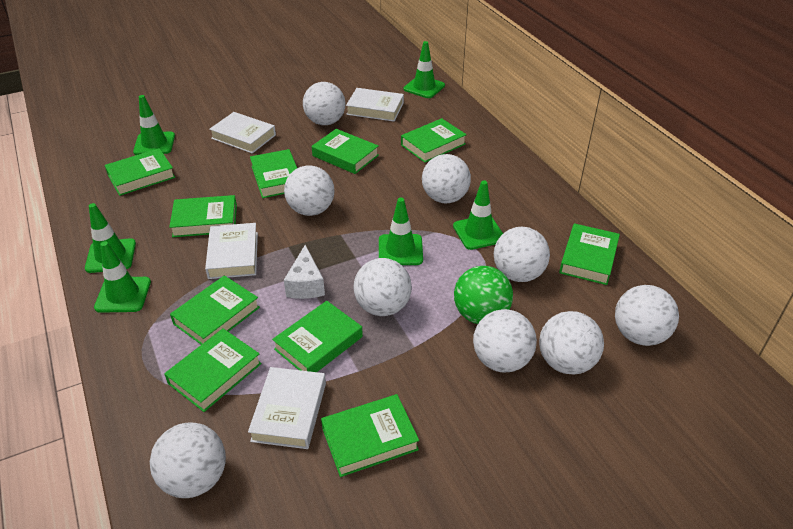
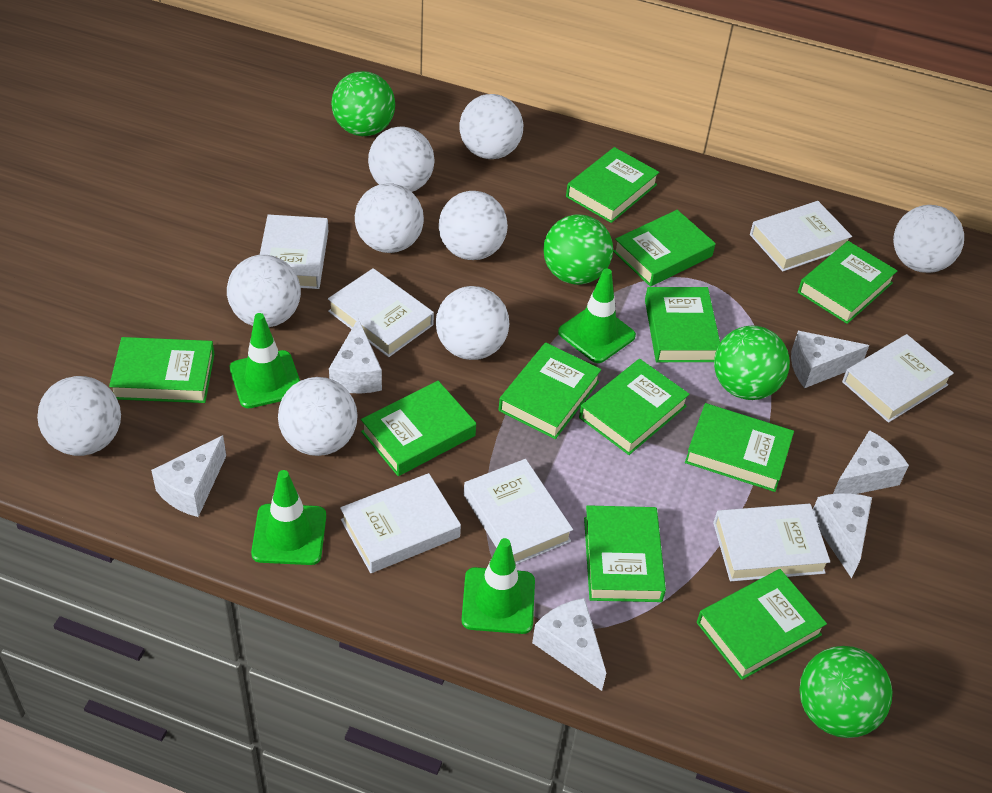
green ball: 1 -> 4
green book: 10 -> 11
green traffic cone: 6 -> 4
white book: 4 -> 7
white cheese: 1 -> 6

